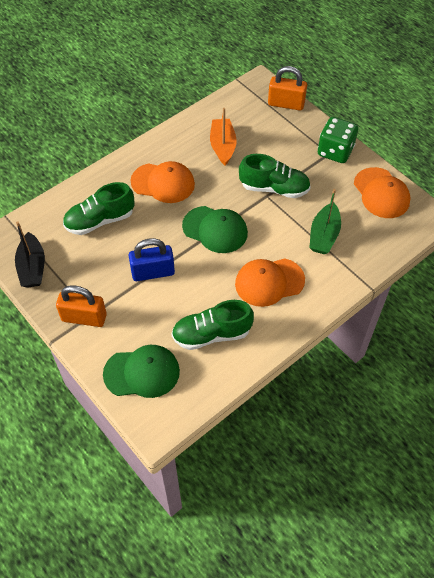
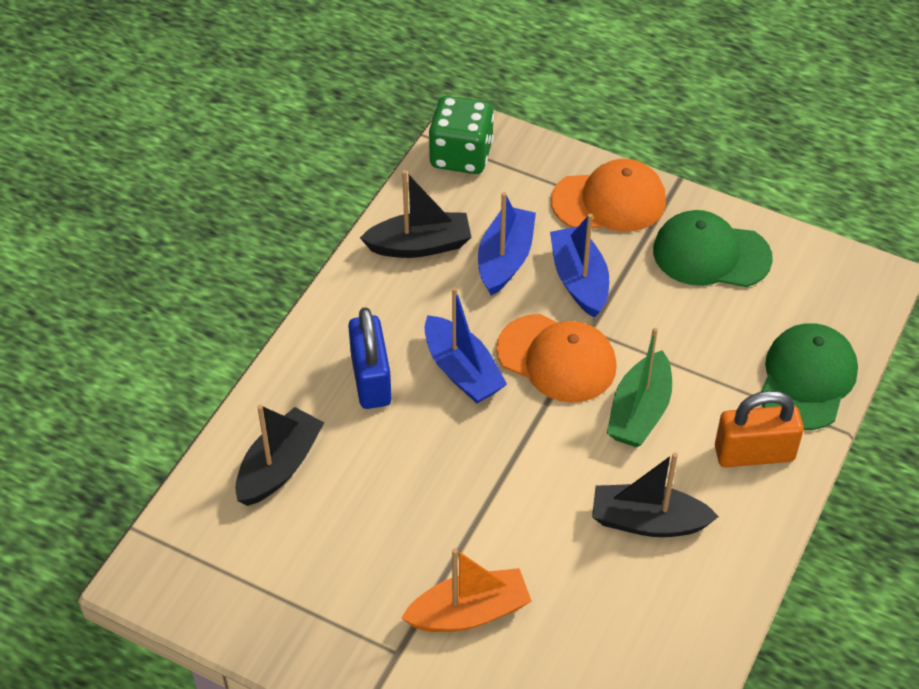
black boat: 1 -> 3
blue boat: 0 -> 3
green shoe: 3 -> 0
orange cap: 3 -> 2
orange padlock: 2 -> 1

